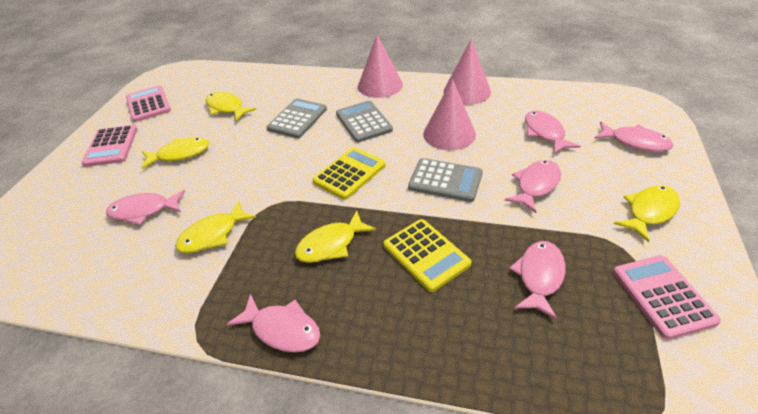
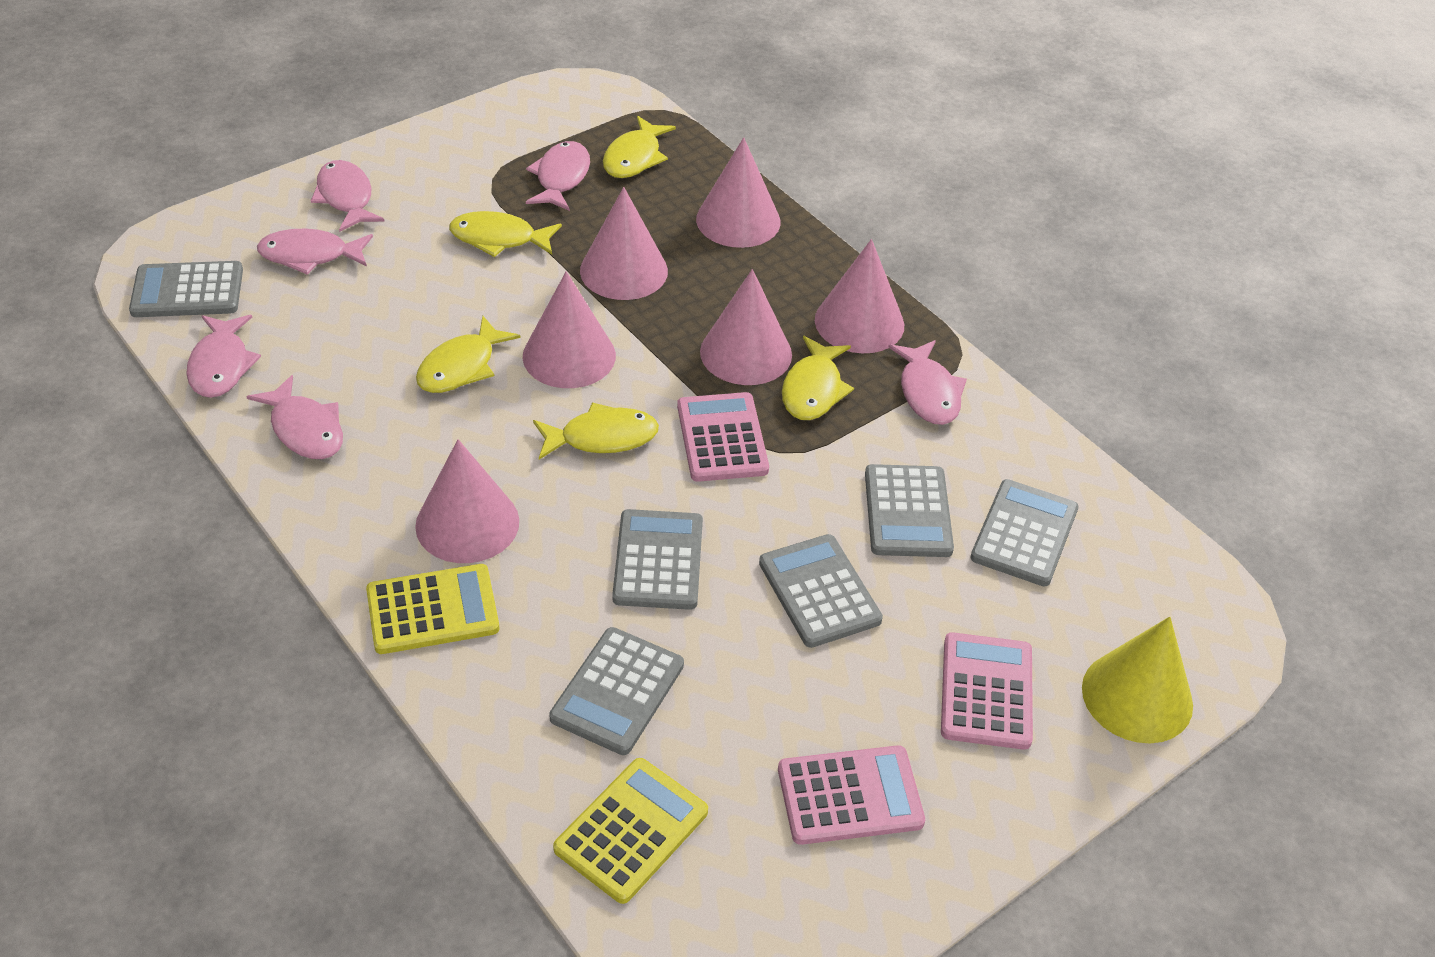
grey calculator: 3 -> 6
pink cone: 3 -> 6
yellow cone: 0 -> 1

